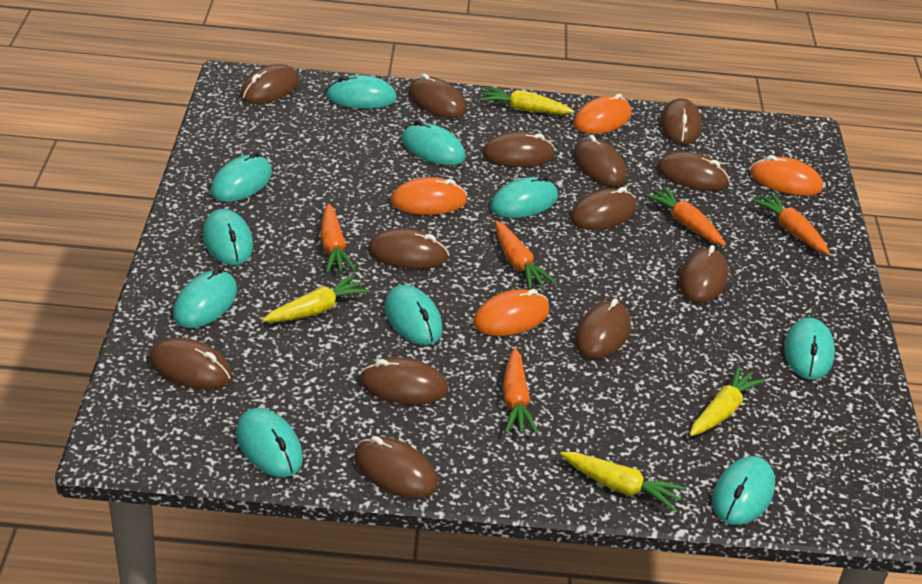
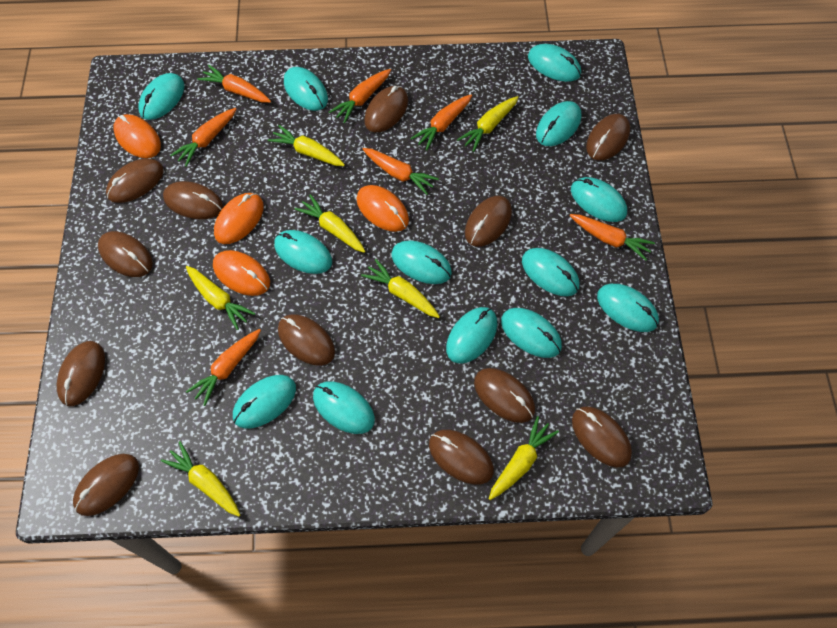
brown mouse: 13 -> 12
orange carrot: 5 -> 7
turquoise mouse: 10 -> 13
yellow carrot: 4 -> 7

